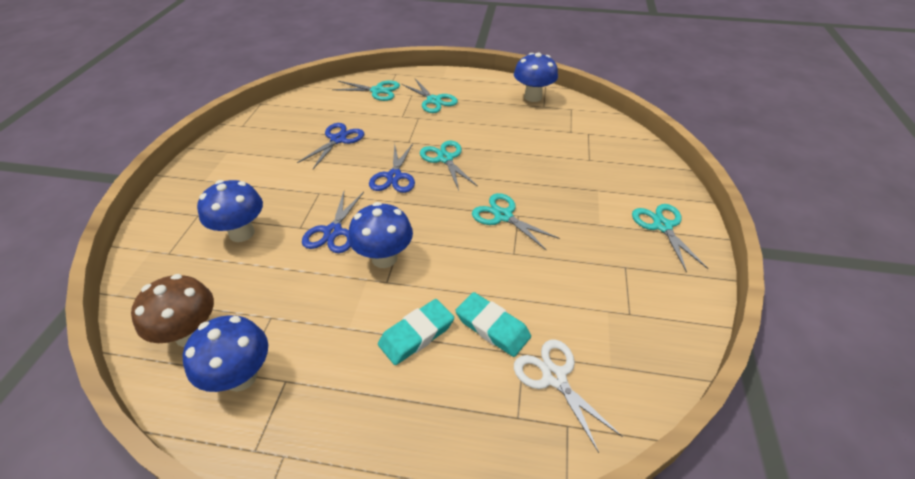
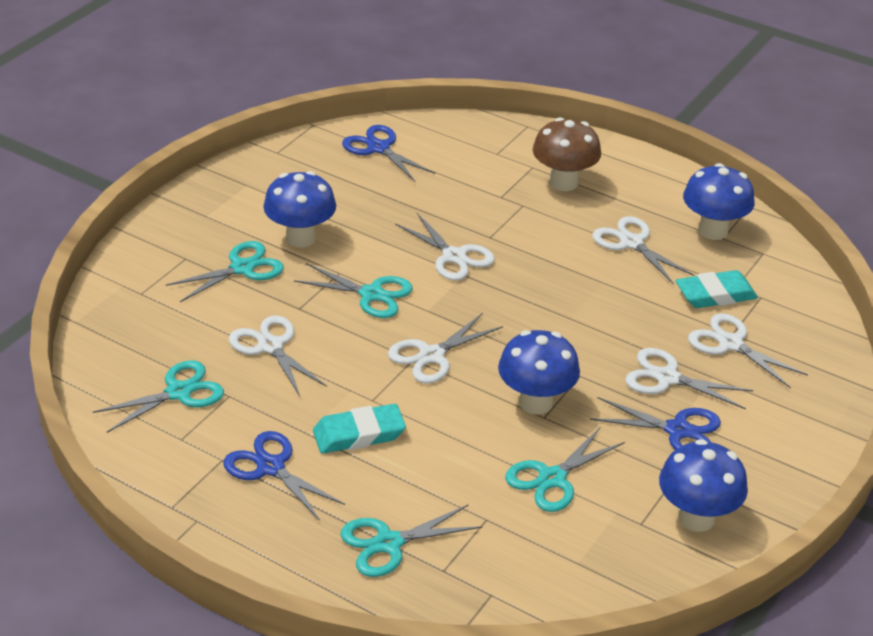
white scissors: 1 -> 6

